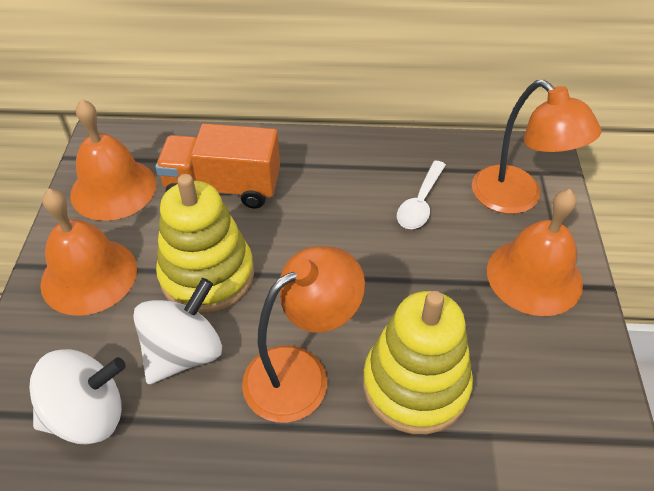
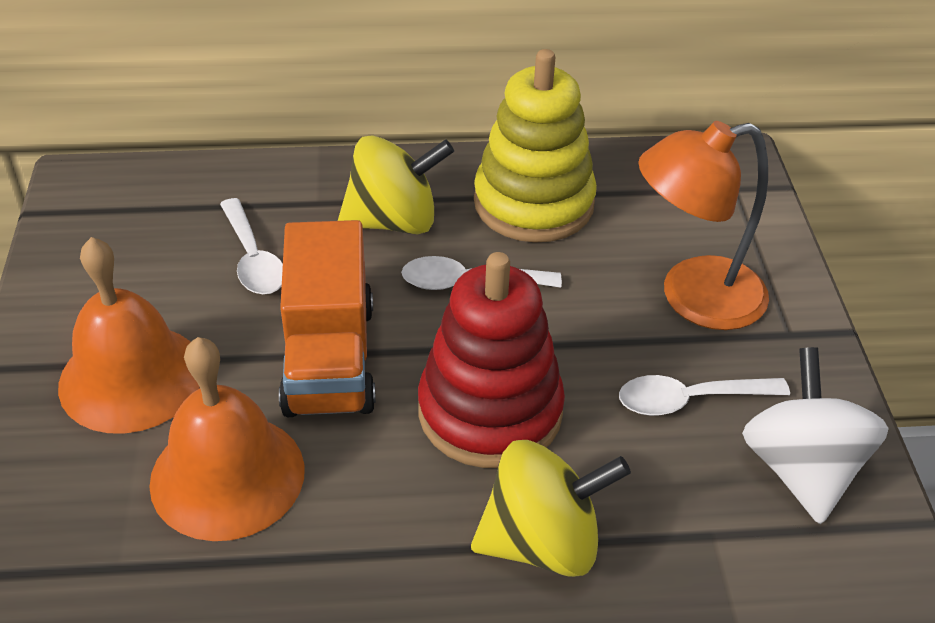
orange bell: 3 -> 2
orange lamp: 2 -> 1
red stacking toy: 0 -> 1
white spinning top: 2 -> 1
white spoon: 1 -> 3
yellow spinning top: 0 -> 2
yellow stacking toy: 2 -> 1

